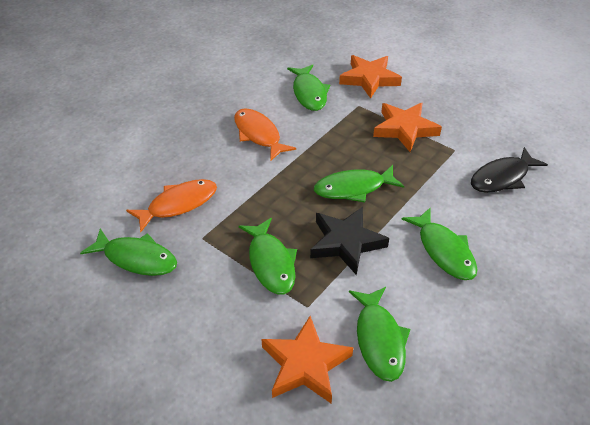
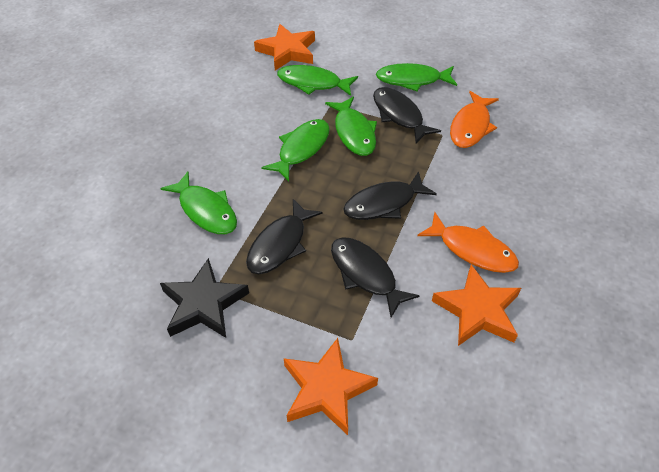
black fish: 1 -> 4
green fish: 6 -> 5

